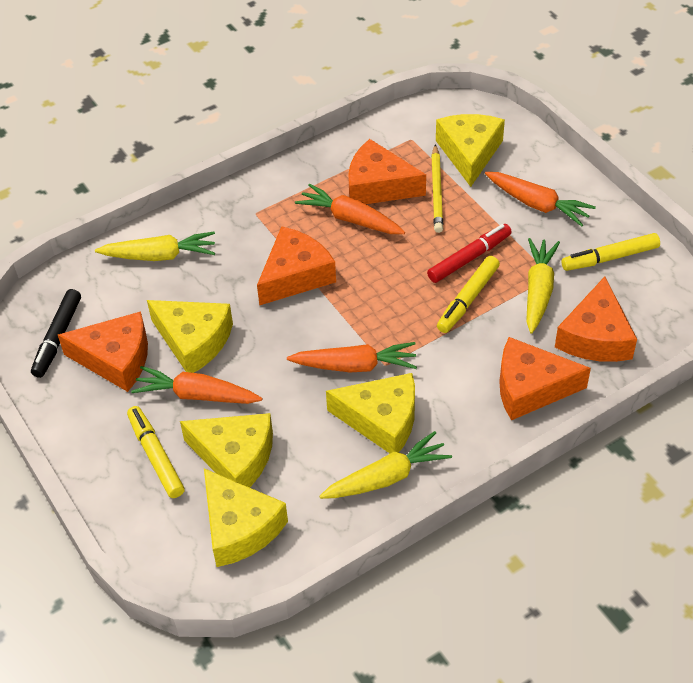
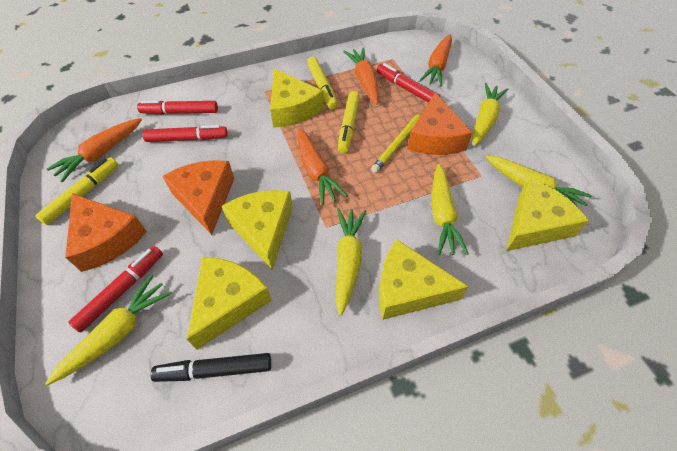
orange cheese: 5 -> 3
red marker: 1 -> 4
yellow carrot: 3 -> 5

